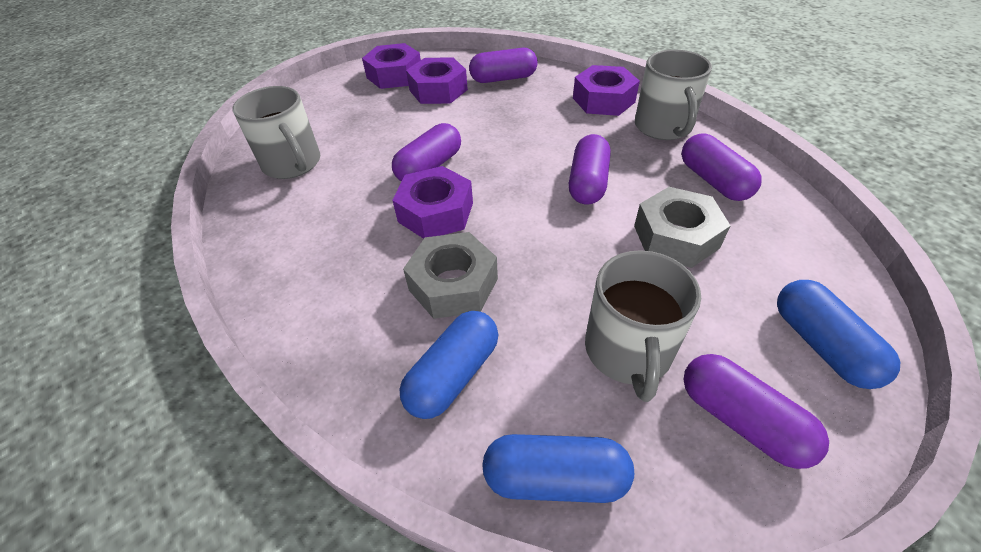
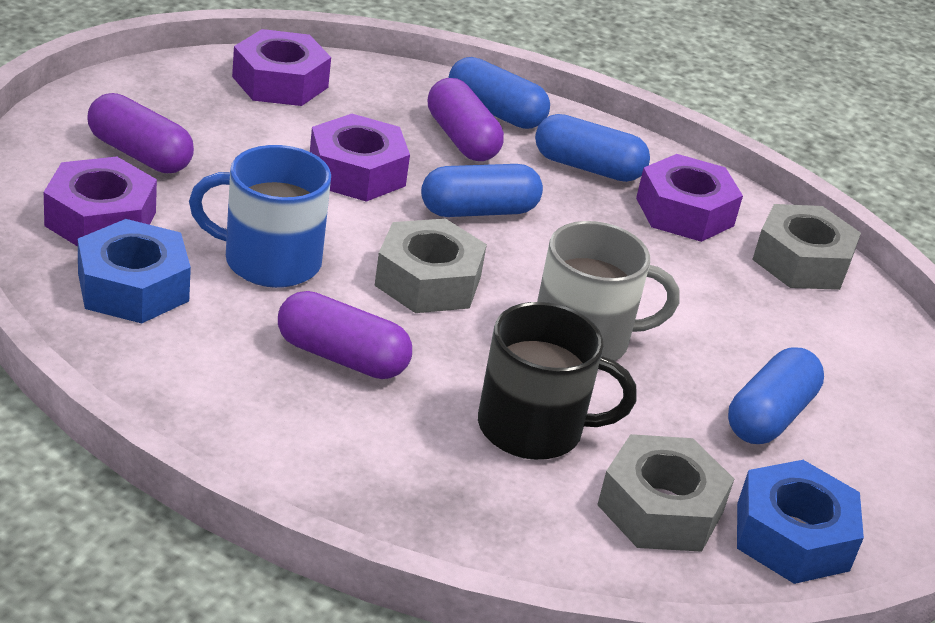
black mug: 0 -> 1
blue capsule: 3 -> 4
blue mug: 0 -> 1
blue nut: 0 -> 2
grey mug: 3 -> 1
grey nut: 2 -> 3
purple capsule: 5 -> 3

